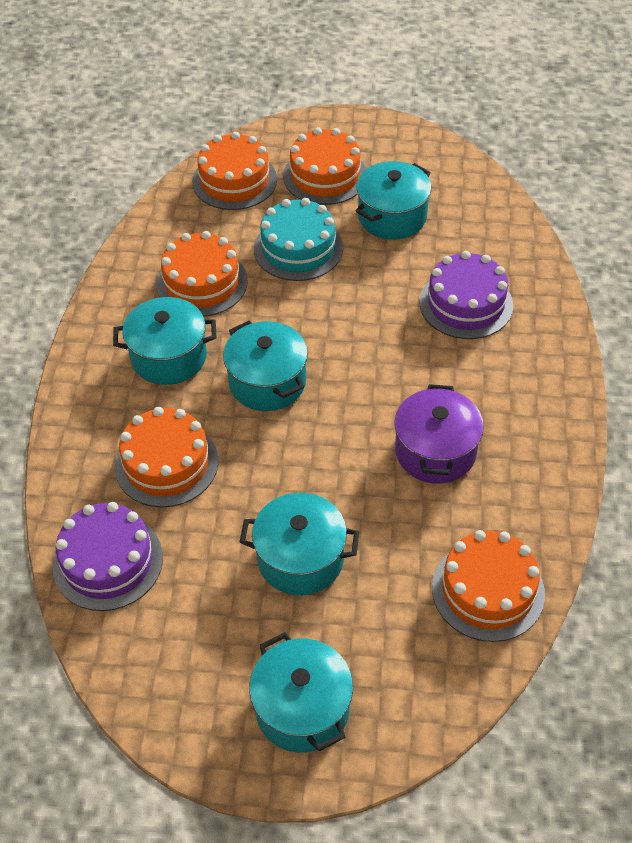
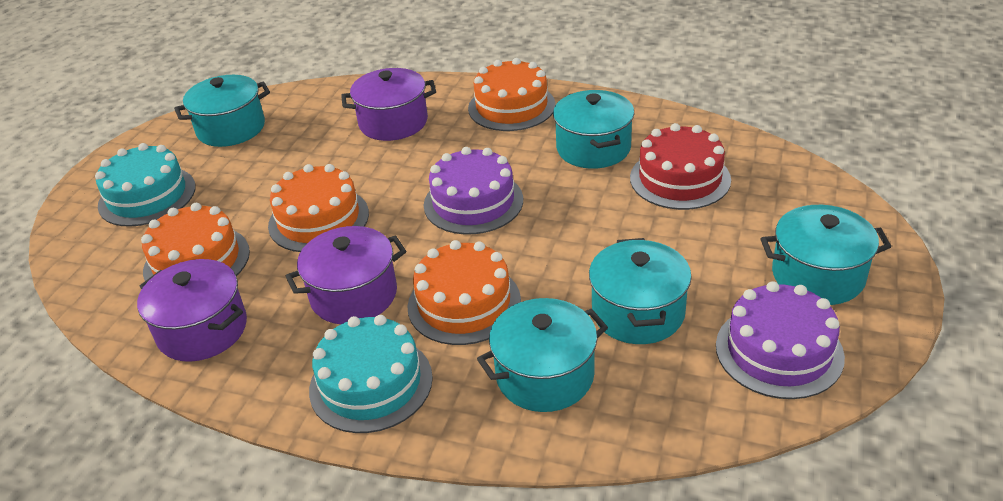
orange cake: 5 -> 4
purple pot: 1 -> 3
red cake: 0 -> 1
turquoise cake: 1 -> 2

